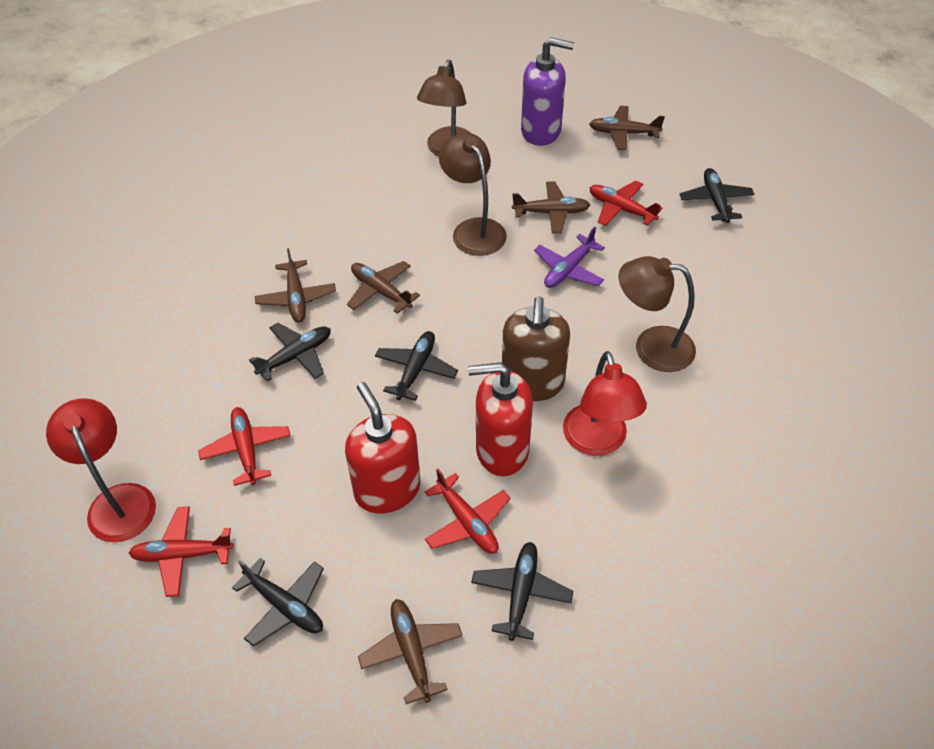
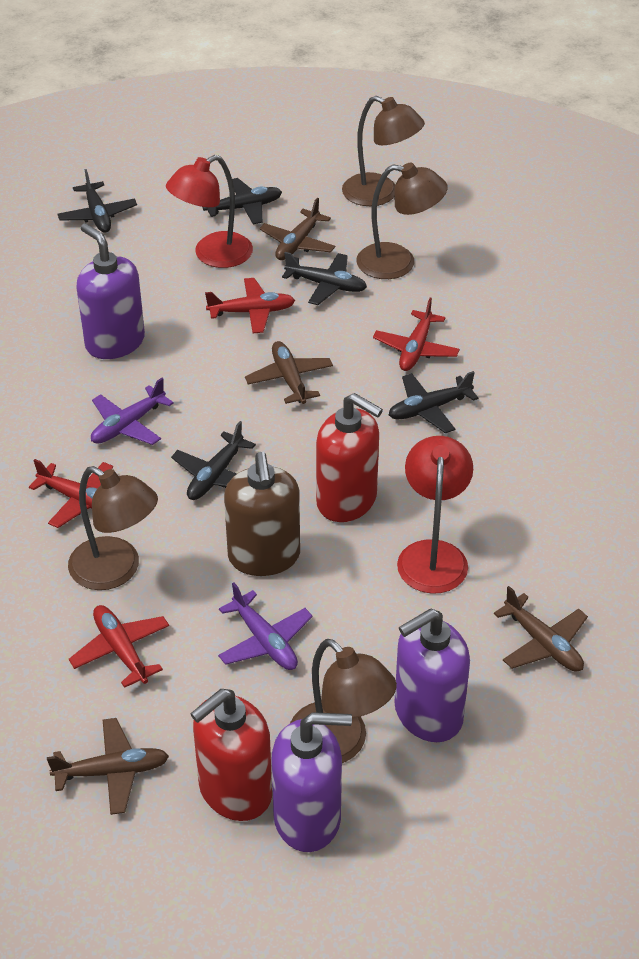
brown lamp: 3 -> 4
brown plane: 5 -> 4
purple plane: 1 -> 2
purple soap dispenser: 1 -> 3

